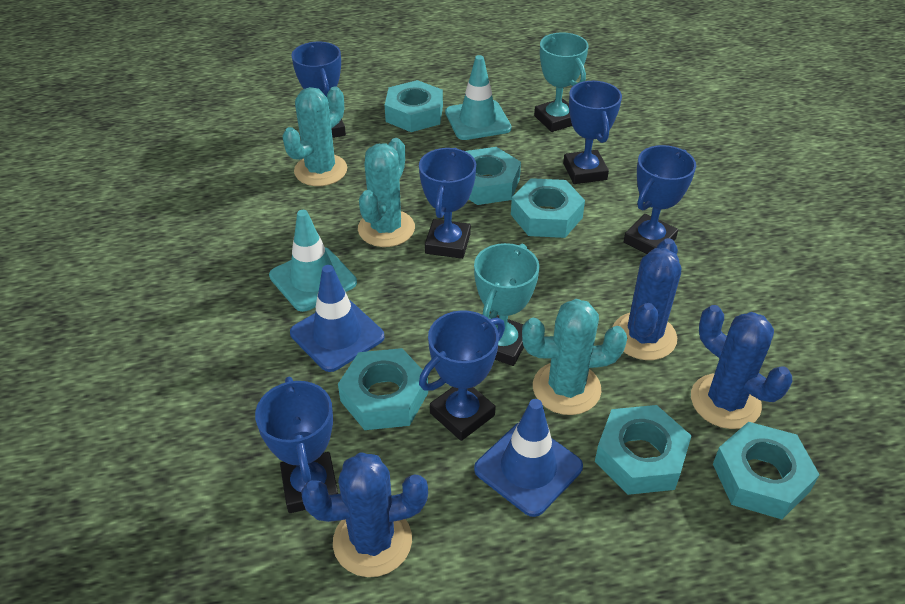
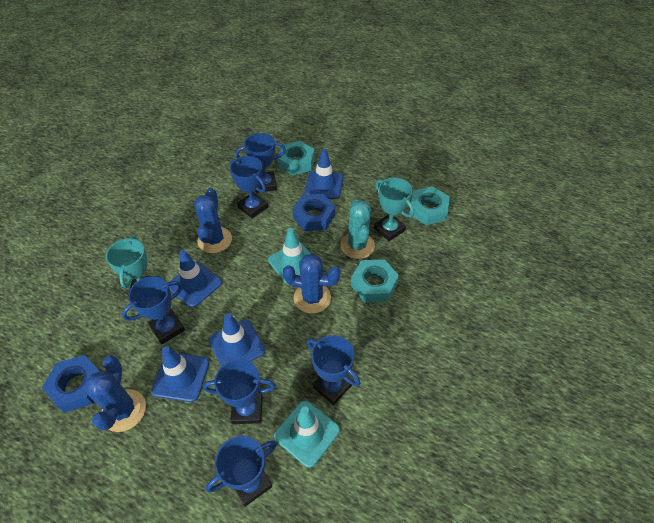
blue nut: 0 -> 2
blue traffic cone: 2 -> 4
turquoise cactus: 3 -> 1
turquoise nut: 6 -> 3

